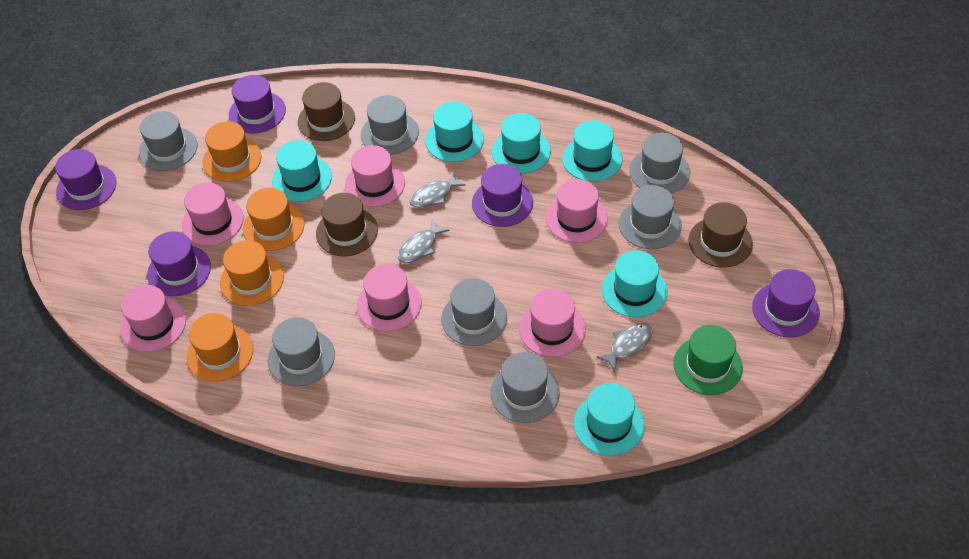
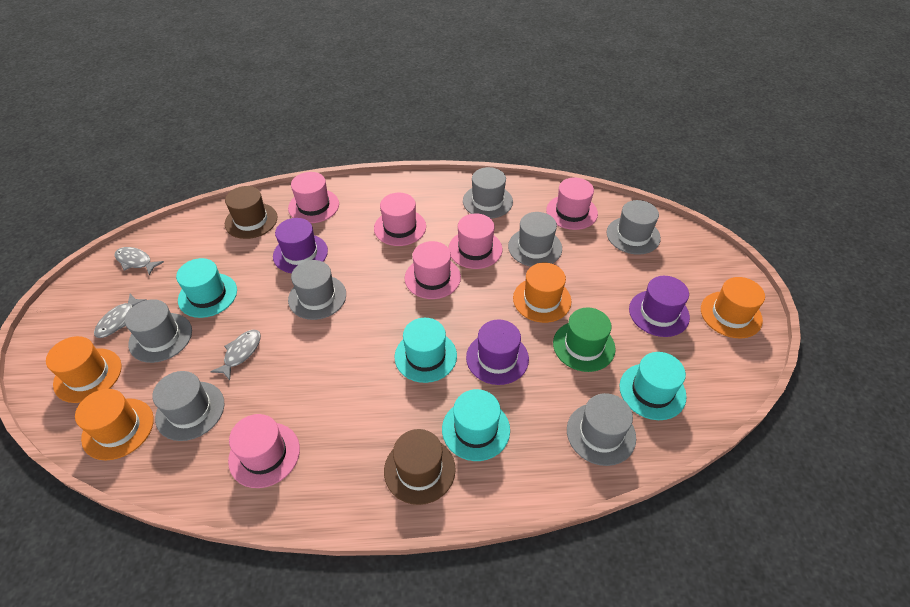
brown hat: 3 -> 2
purple hat: 5 -> 3
turquoise hat: 6 -> 4

